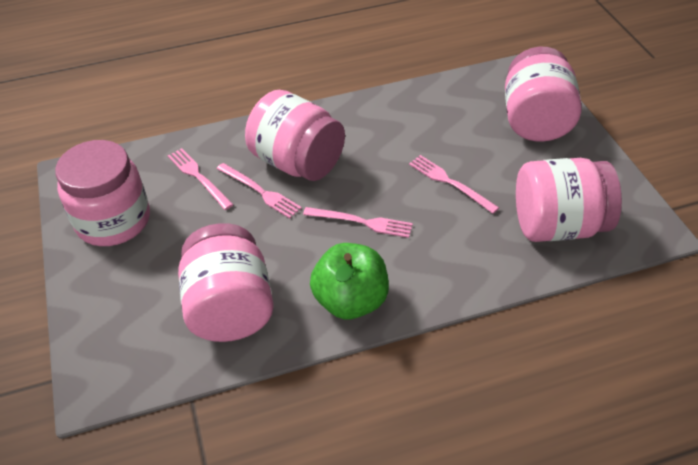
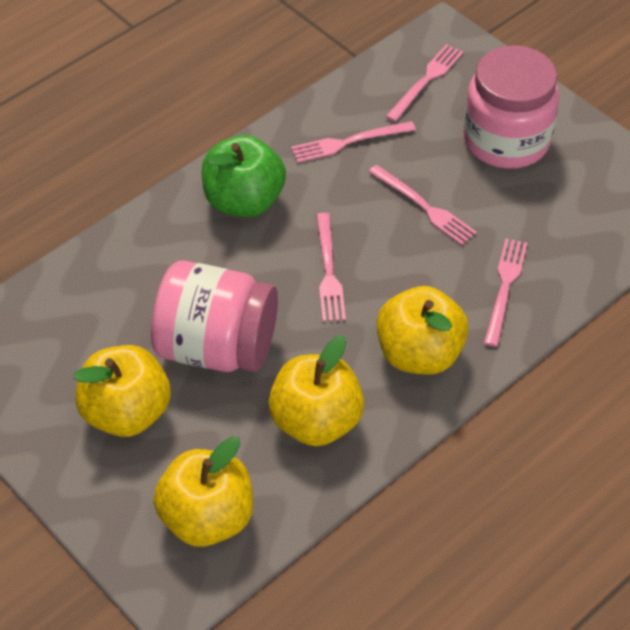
pink fork: 4 -> 5
pink jar: 5 -> 2
yellow apple: 0 -> 4

